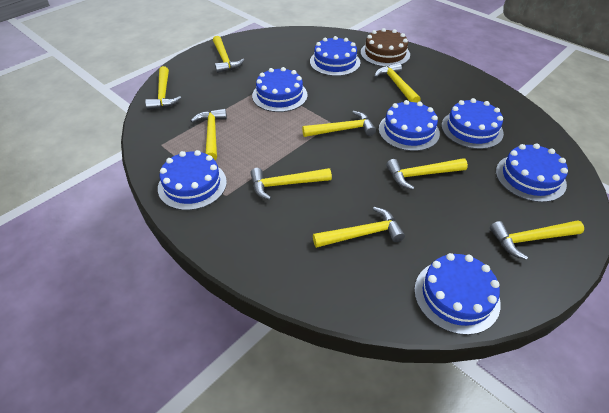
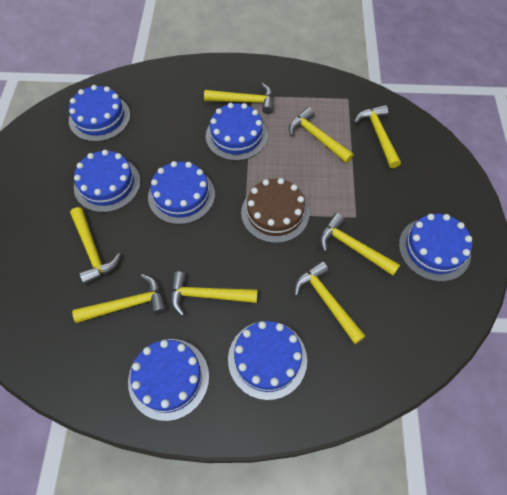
yellow hammer: 9 -> 8

